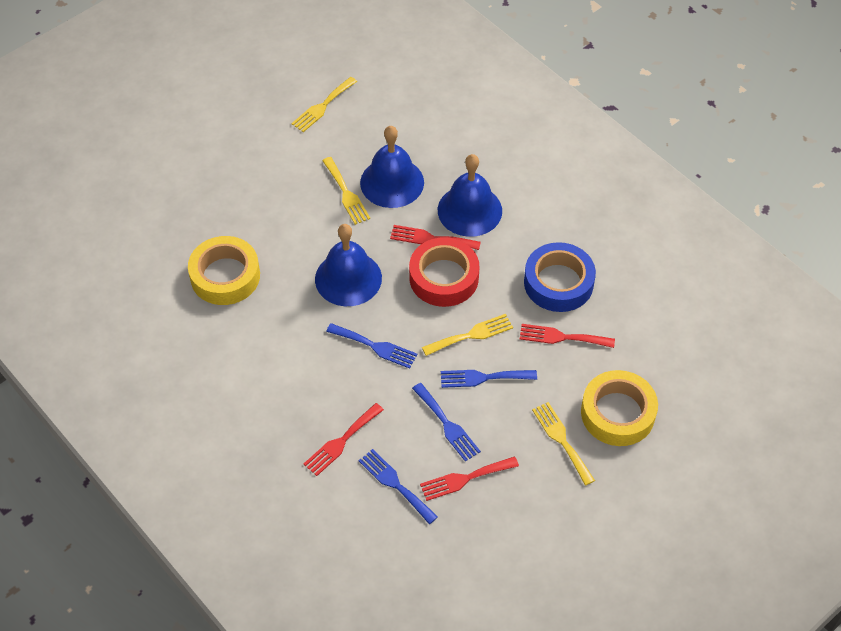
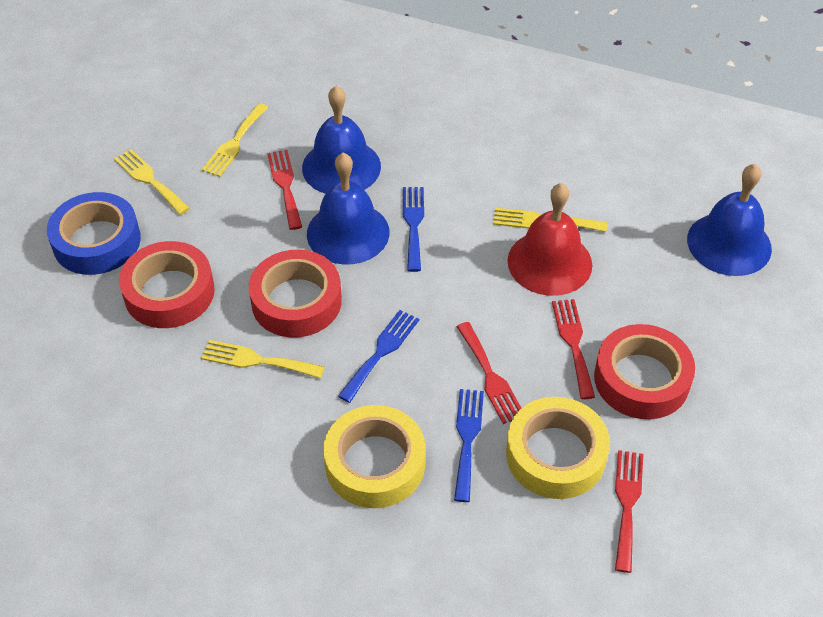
blue fork: 4 -> 3
red bell: 0 -> 1
red tape: 1 -> 3

